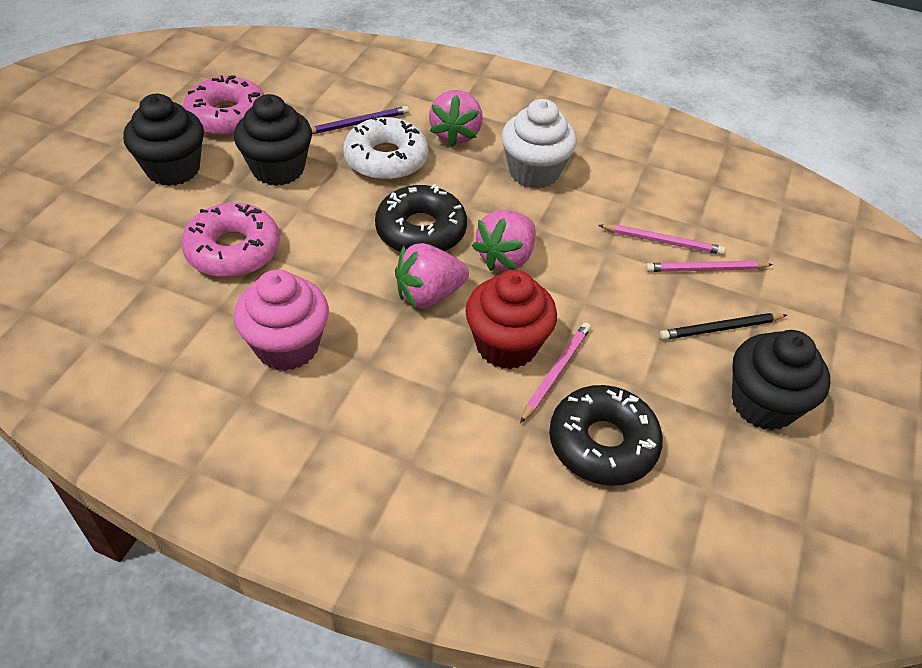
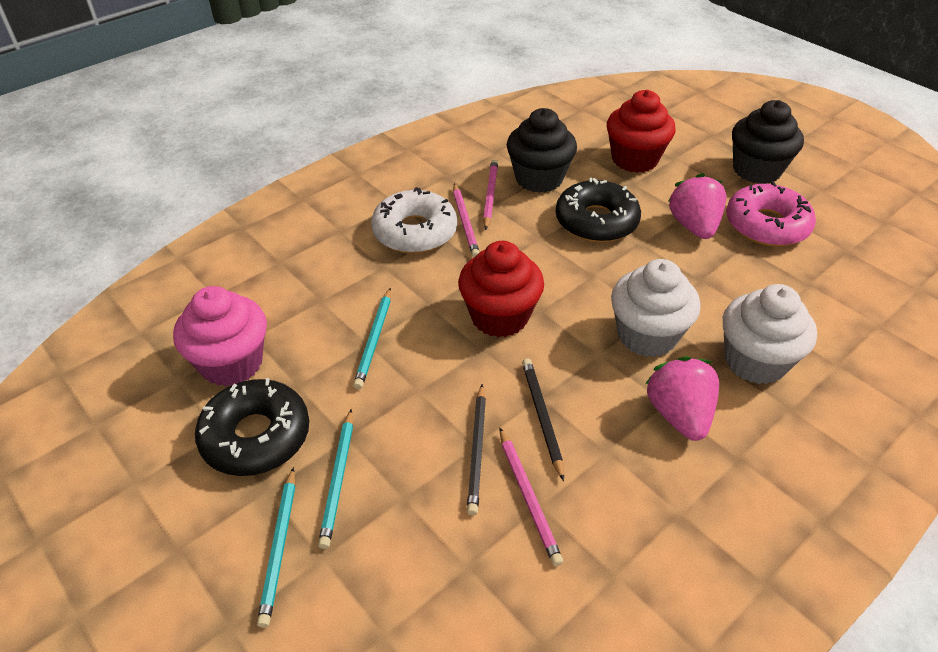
black cupcake: 3 -> 2
black pencil: 1 -> 2
pink donut: 2 -> 1
pink strawberry: 3 -> 2
purple pencil: 1 -> 0
red cupcake: 1 -> 2
turquoise pencil: 0 -> 3
white cupcake: 1 -> 2

